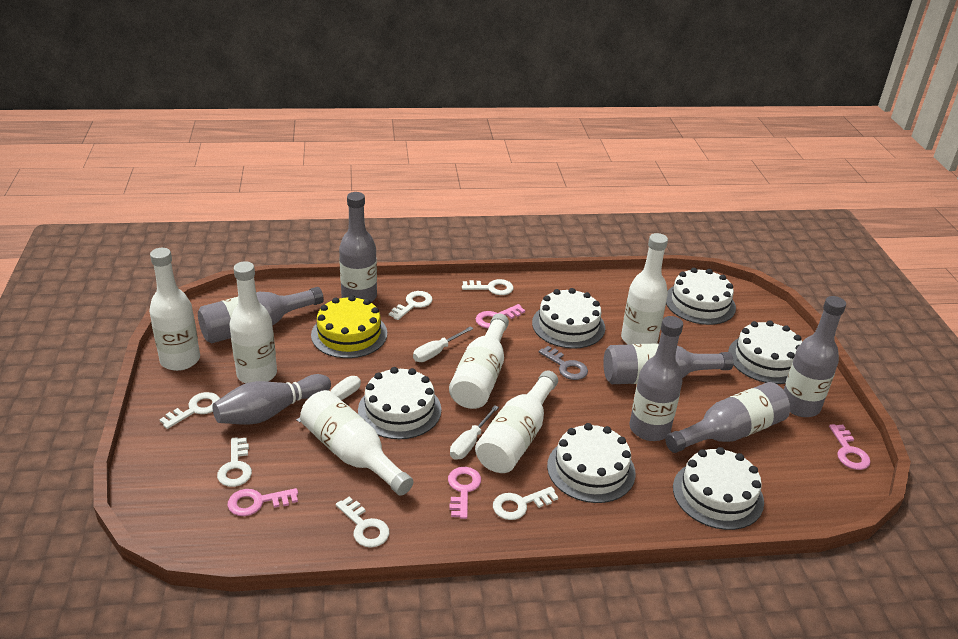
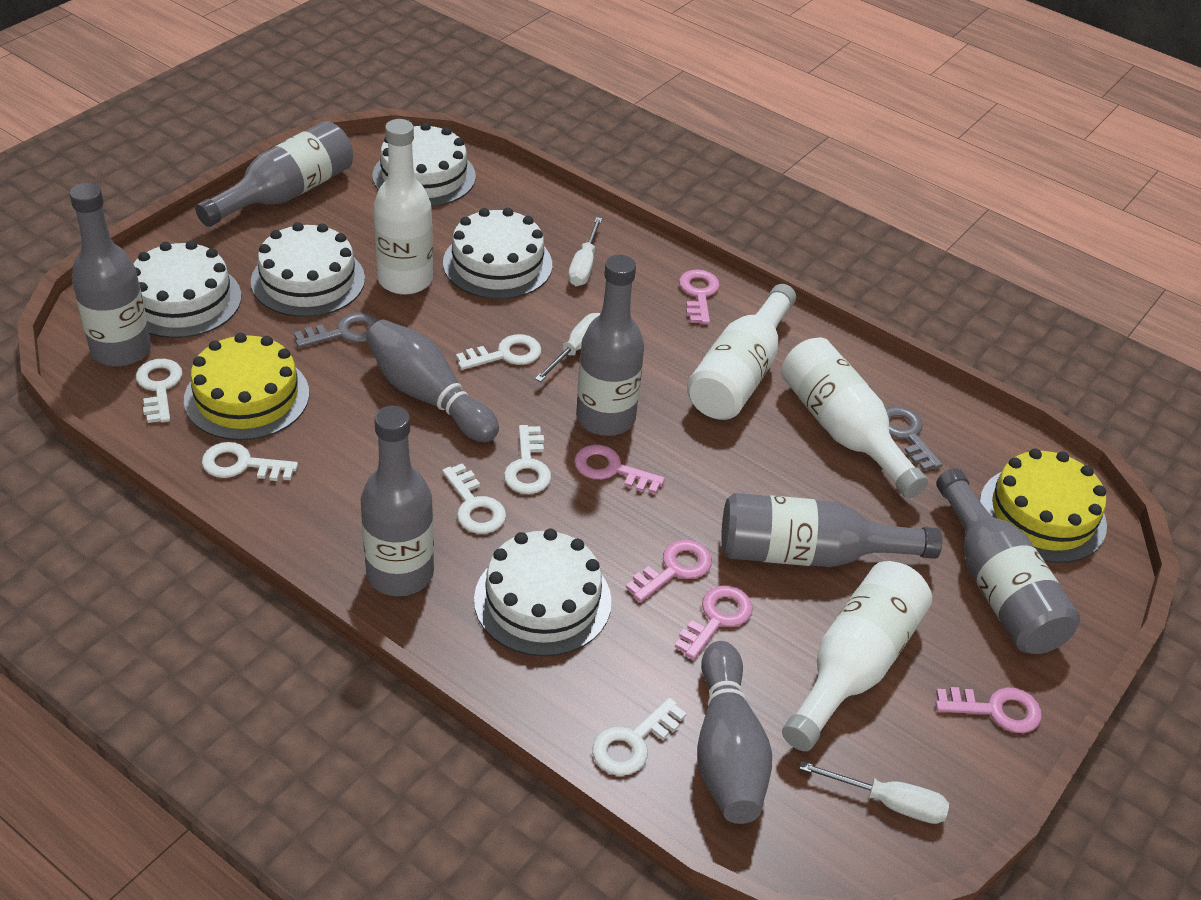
grey bowling pin: 1 -> 2
grey key: 1 -> 2
pink key: 4 -> 5
white bottle: 6 -> 4
white cake: 6 -> 5
yellow cake: 1 -> 2

